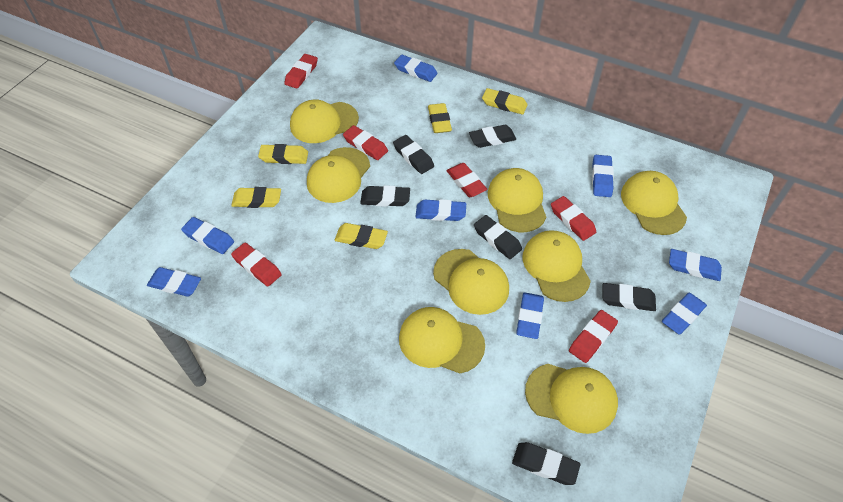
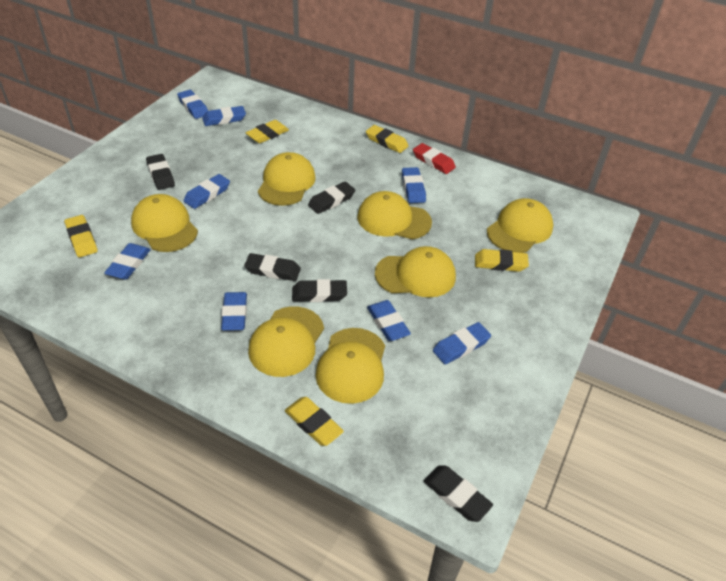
black eraser: 6 -> 5
red eraser: 6 -> 1
yellow cap: 8 -> 7

